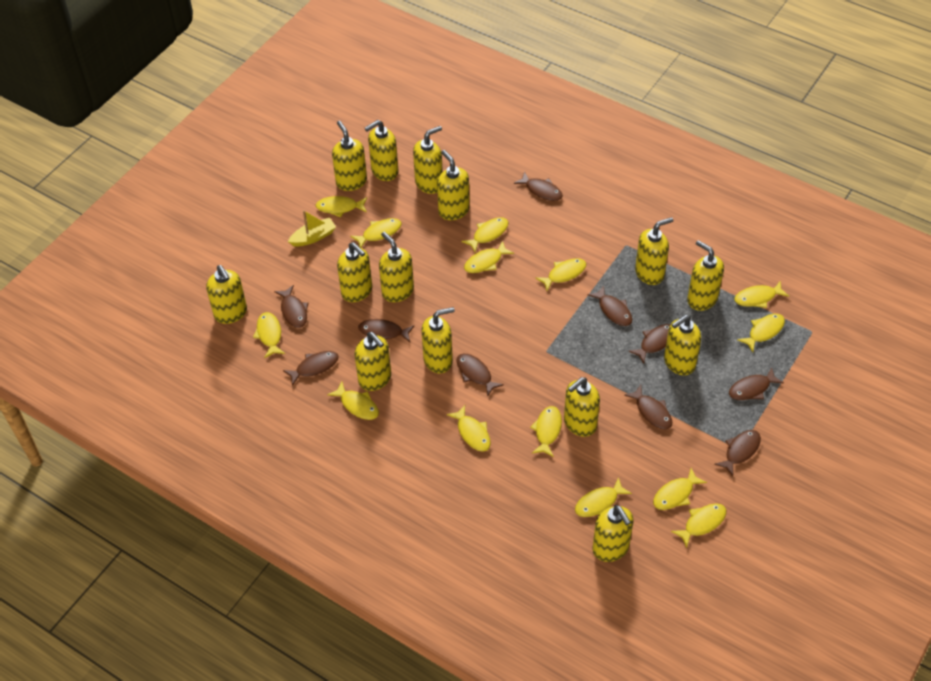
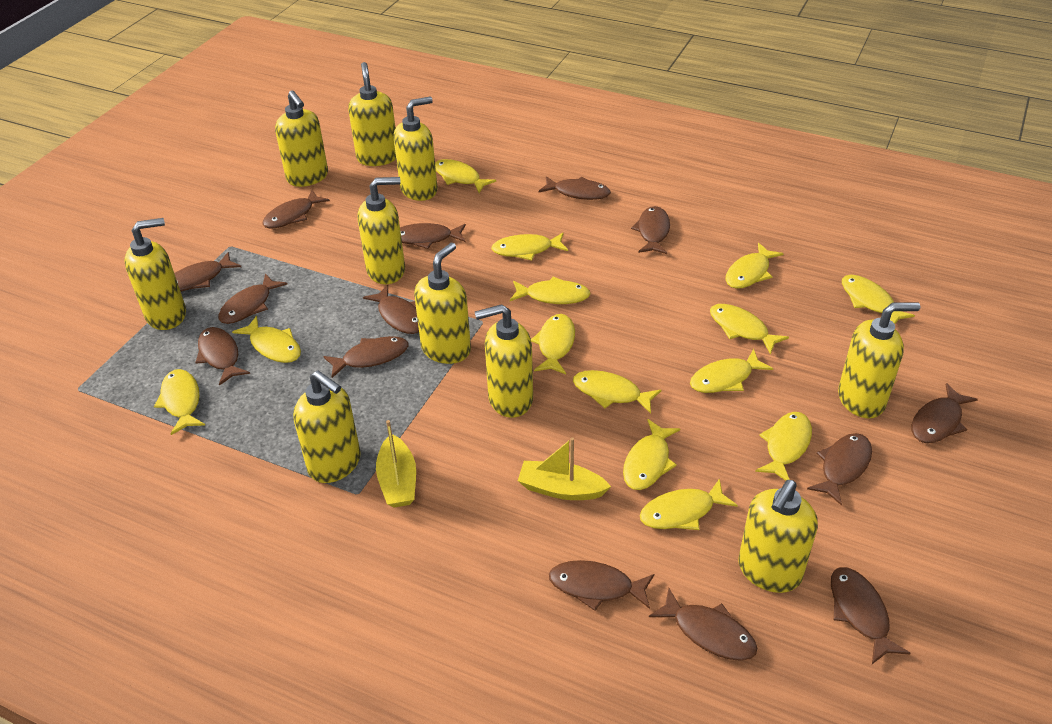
brown fish: 10 -> 14
yellow boat: 1 -> 2
yellow soap dispenser: 14 -> 10

